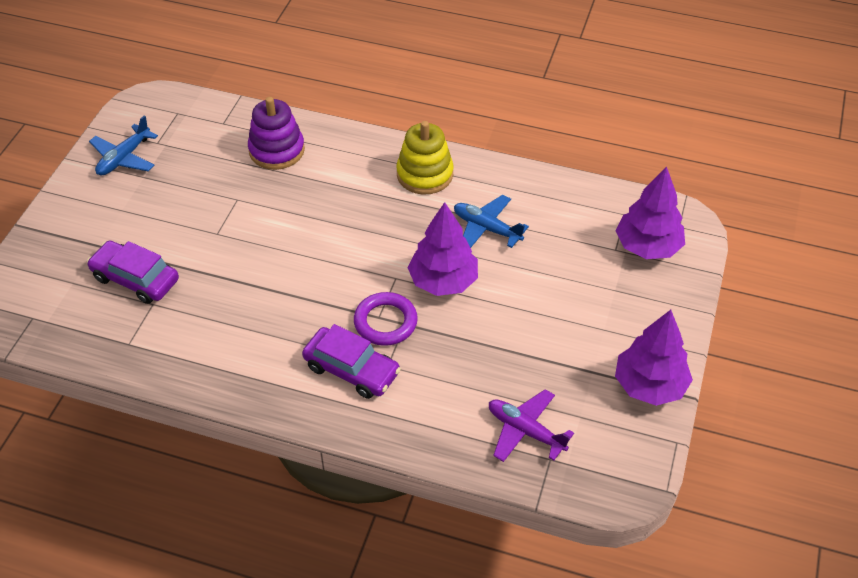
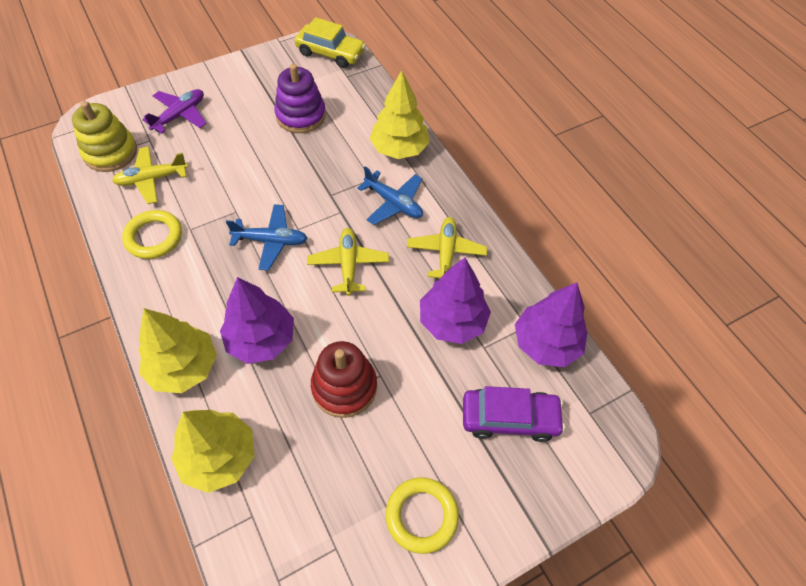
purple car: 2 -> 1
purple ring: 1 -> 0
red stacking toy: 0 -> 1
yellow car: 0 -> 1
yellow plane: 0 -> 3
yellow ring: 0 -> 2
yellow tree: 0 -> 3

